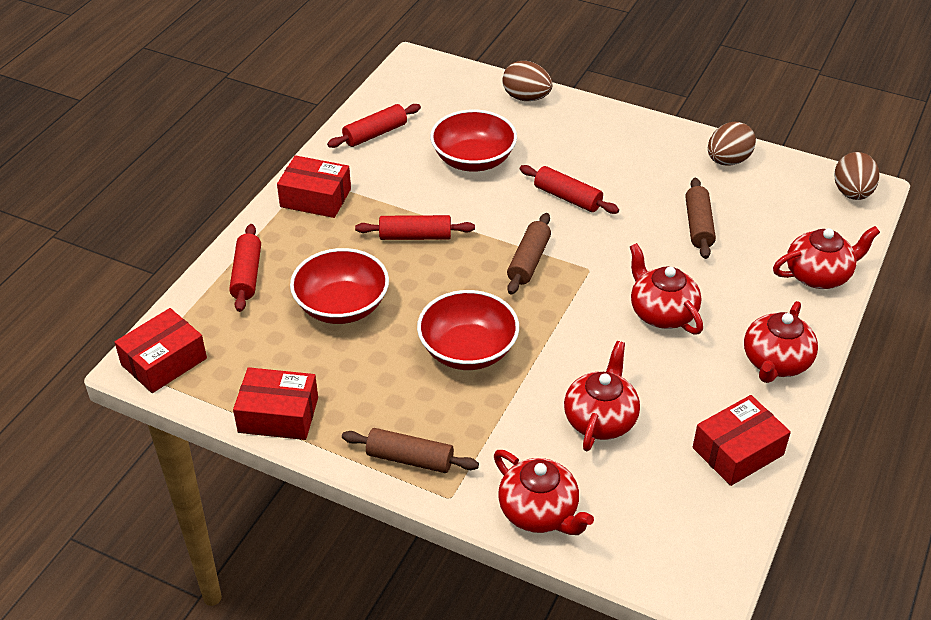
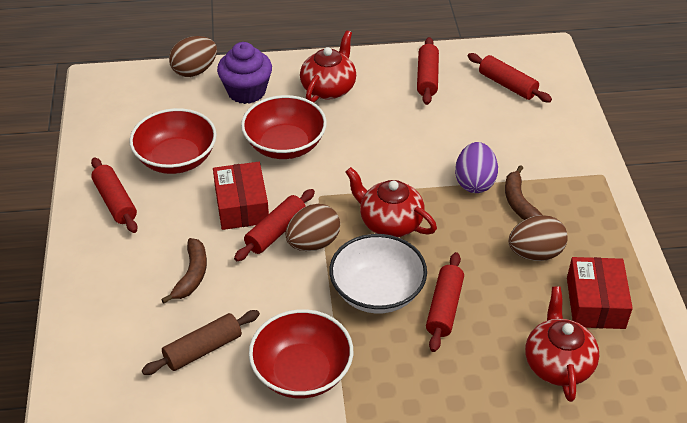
brown banana: 0 -> 2
brown rolling pin: 3 -> 1
purple cupcake: 0 -> 1
purple egg: 0 -> 1
red box: 4 -> 2
red rolling pin: 4 -> 5
red teapot: 5 -> 3
white bowl: 0 -> 1

